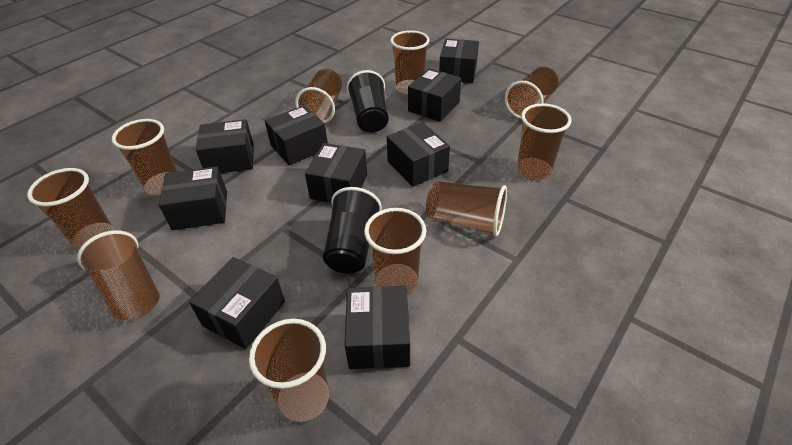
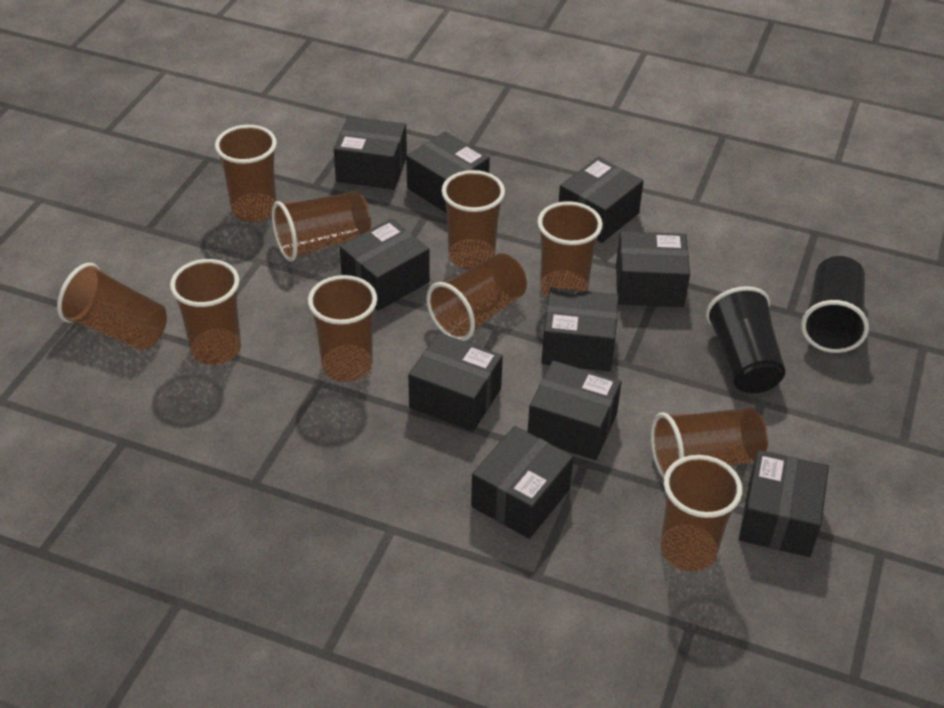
black box: 9 -> 10

